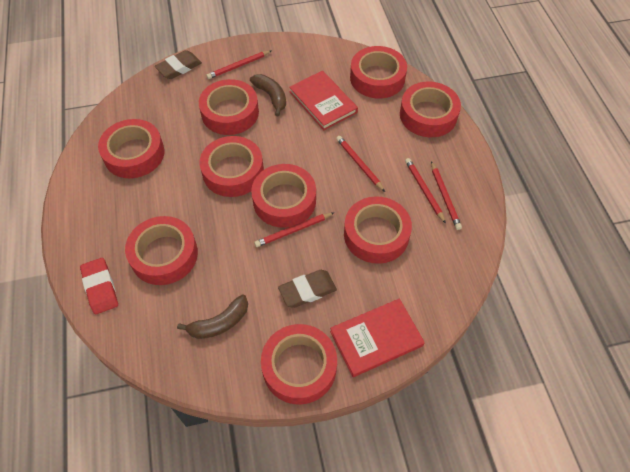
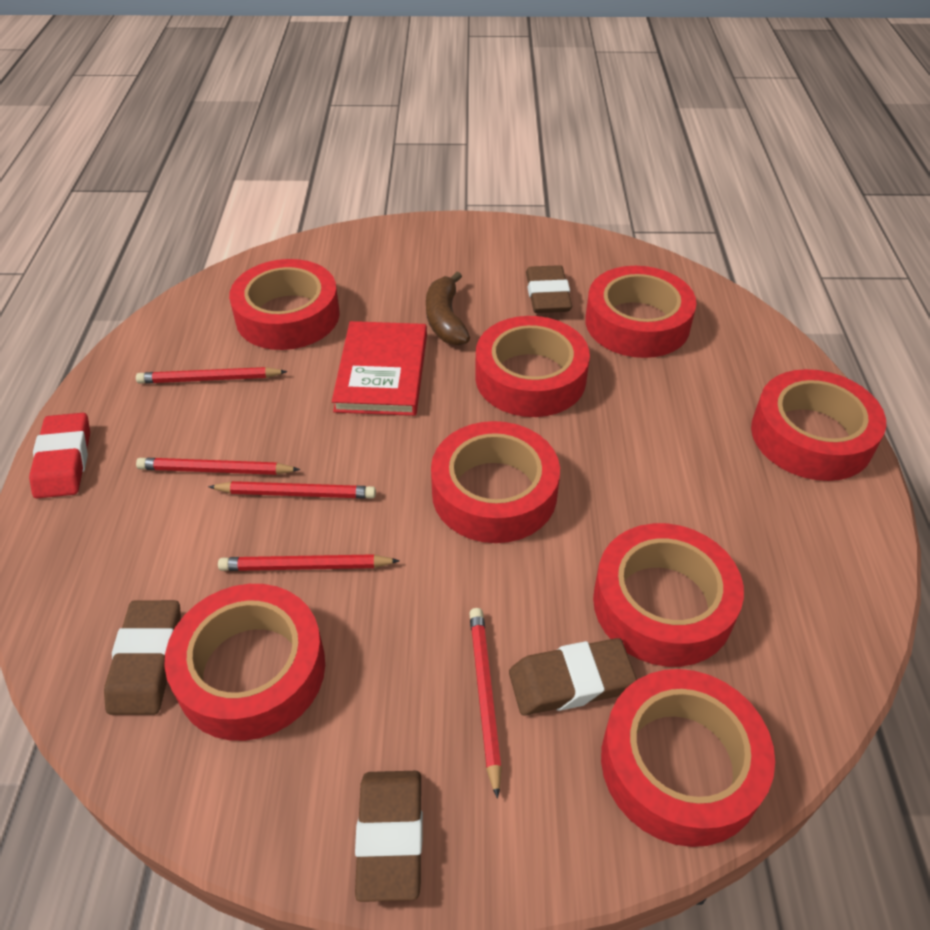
brown banana: 2 -> 1
brown eraser: 2 -> 4
red book: 2 -> 1
red tape: 9 -> 8

